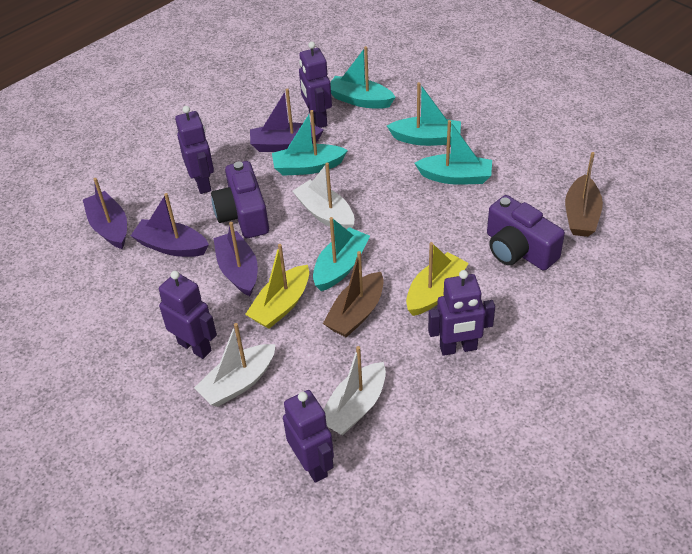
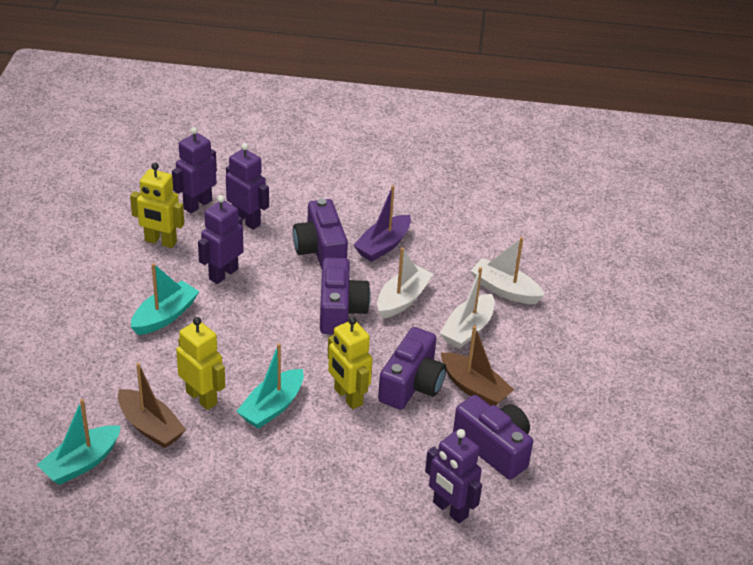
purple boat: 4 -> 1
purple camera: 2 -> 4
purple robot: 5 -> 4
turquoise boat: 5 -> 3
yellow boat: 2 -> 0
yellow robot: 0 -> 3

